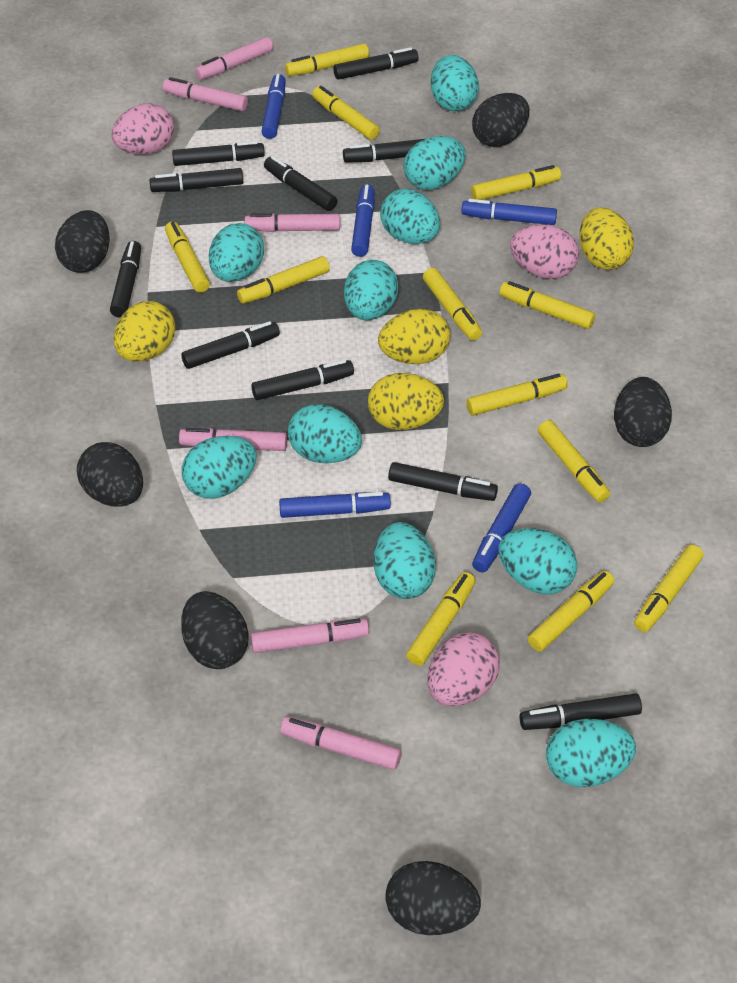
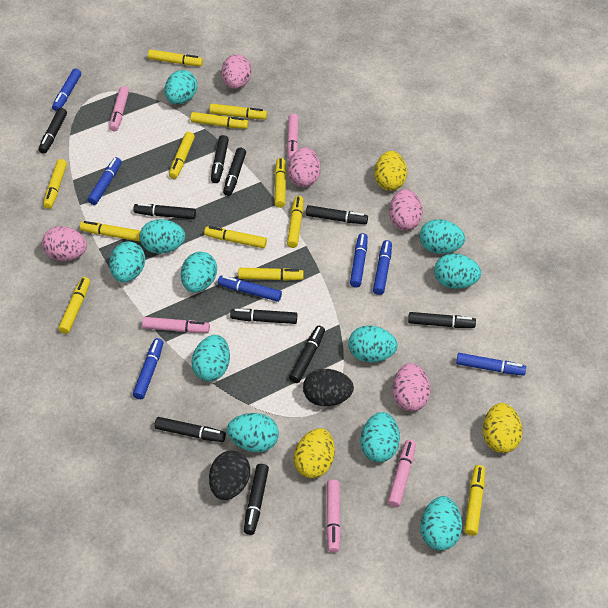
black egg: 6 -> 2
blue marker: 5 -> 7
pink egg: 3 -> 5
pink marker: 6 -> 5
turquoise egg: 10 -> 11
yellow egg: 4 -> 3

